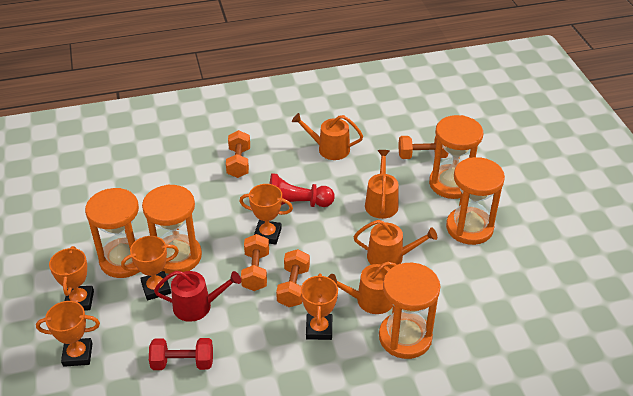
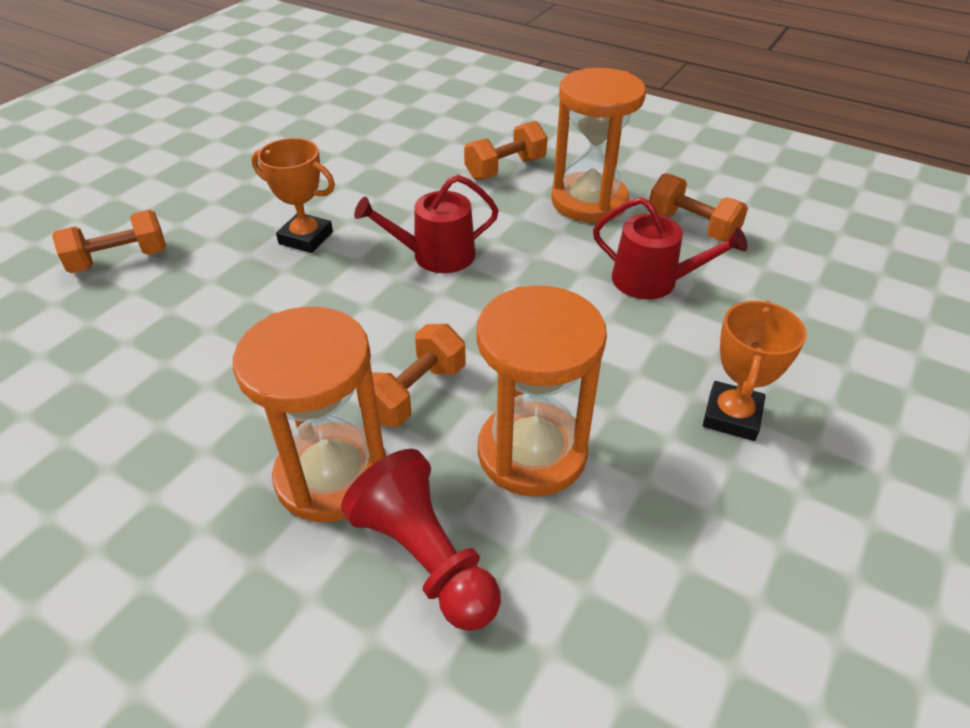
orange hourglass: 5 -> 3
orange trophy: 5 -> 2
orange watering can: 4 -> 0
red dumbbell: 1 -> 0
red watering can: 1 -> 2

